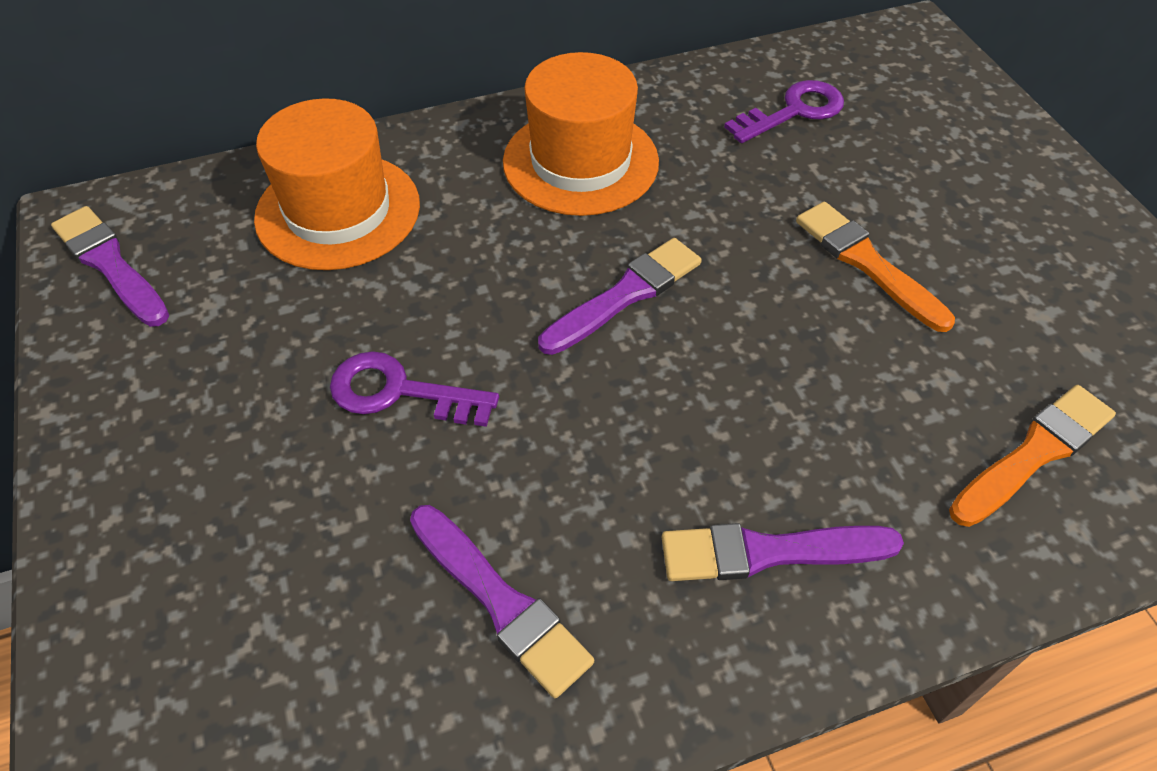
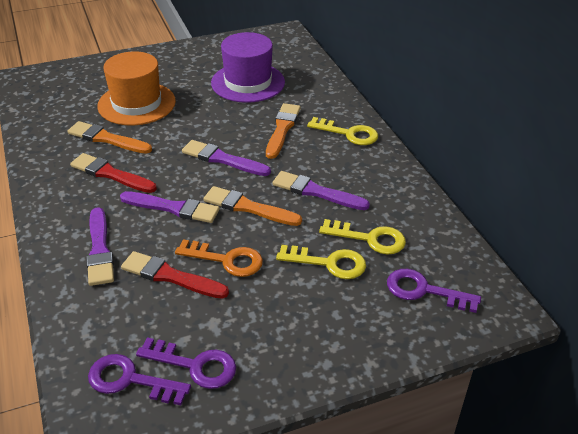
orange brush: 2 -> 3
orange hat: 2 -> 1
orange key: 0 -> 1
purple hat: 0 -> 1
purple key: 2 -> 3
red brush: 0 -> 2
yellow key: 0 -> 3

